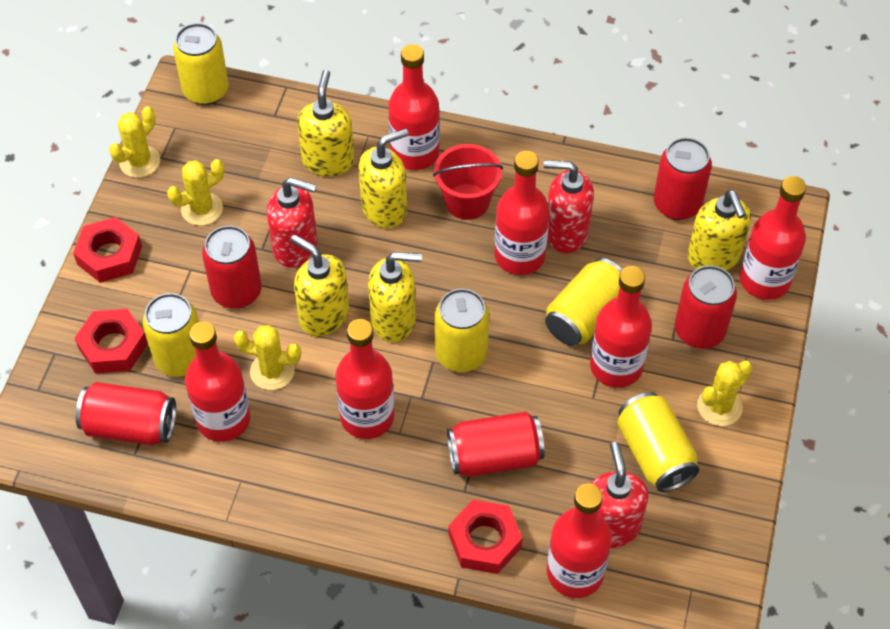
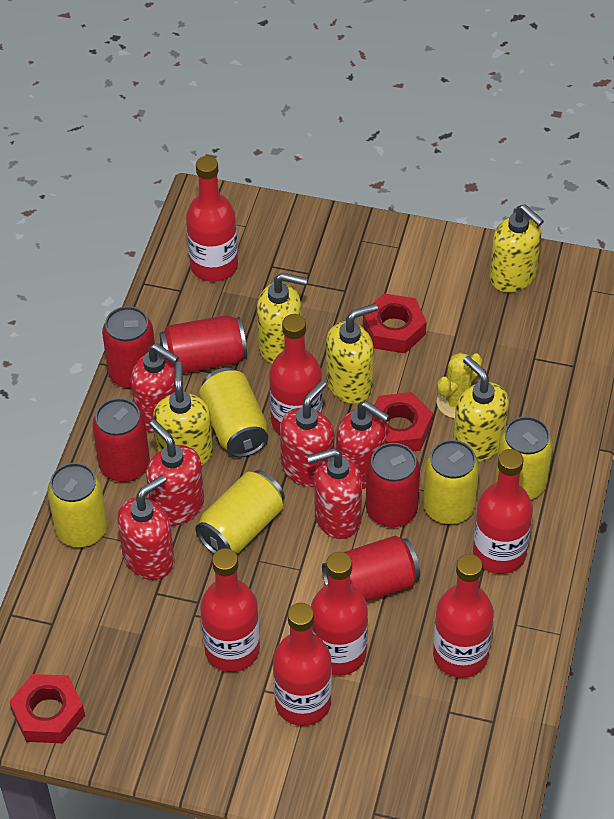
red bucket: 1 -> 0
red soap dispenser: 3 -> 6
yellow cactus: 4 -> 1

